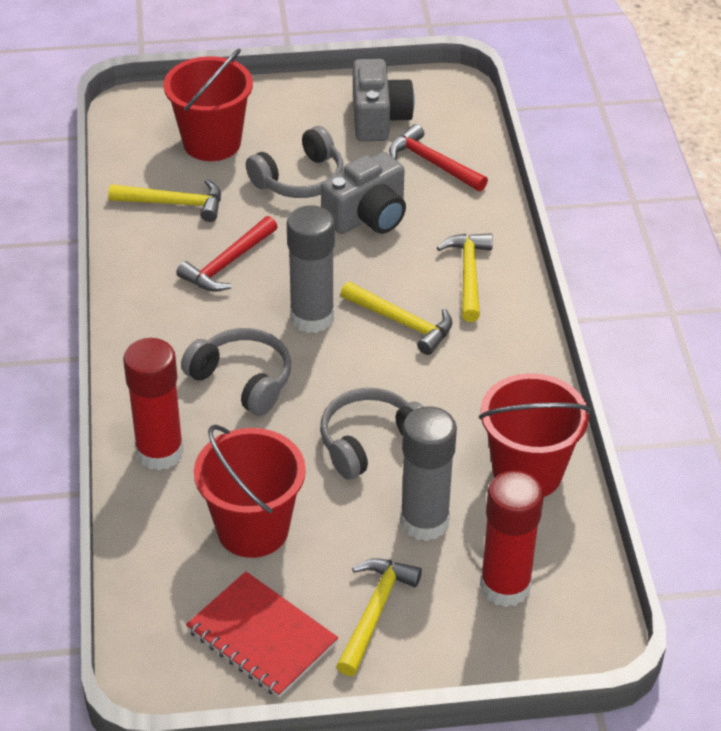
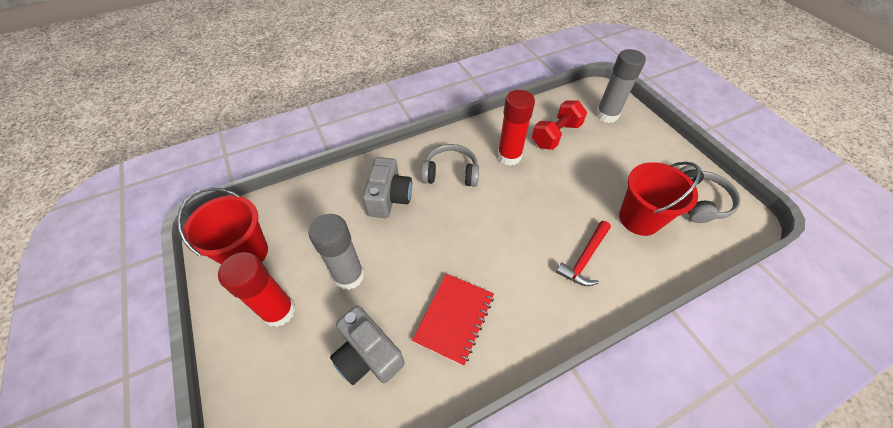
grey headphones: 3 -> 2
red bucket: 3 -> 2
red dumbbell: 0 -> 1
red hammer: 2 -> 1
yellow hammer: 4 -> 0

